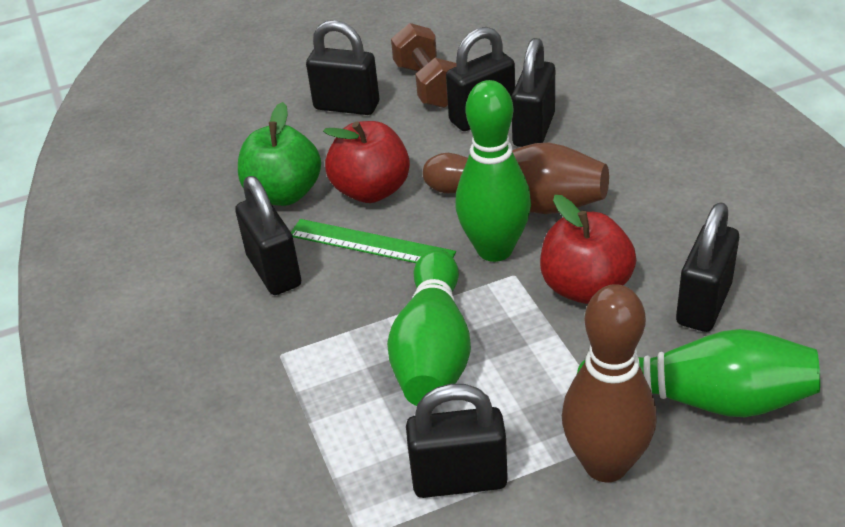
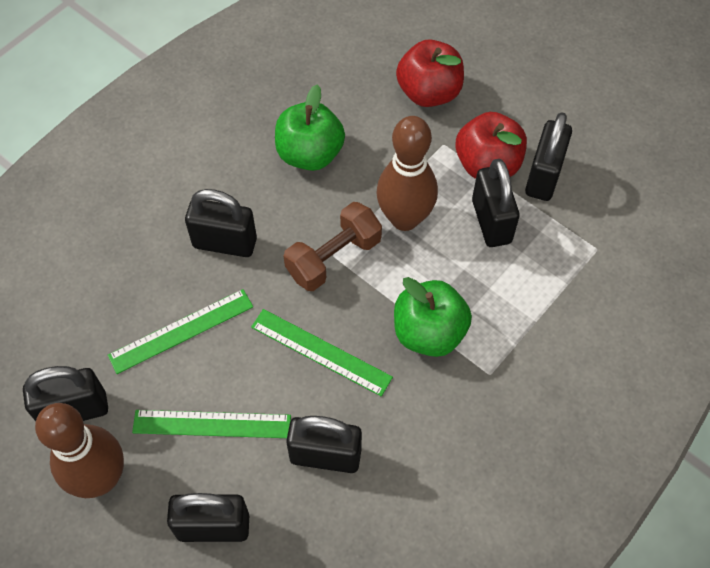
green apple: 1 -> 2
green bowling pin: 3 -> 0
green ruler: 1 -> 3

